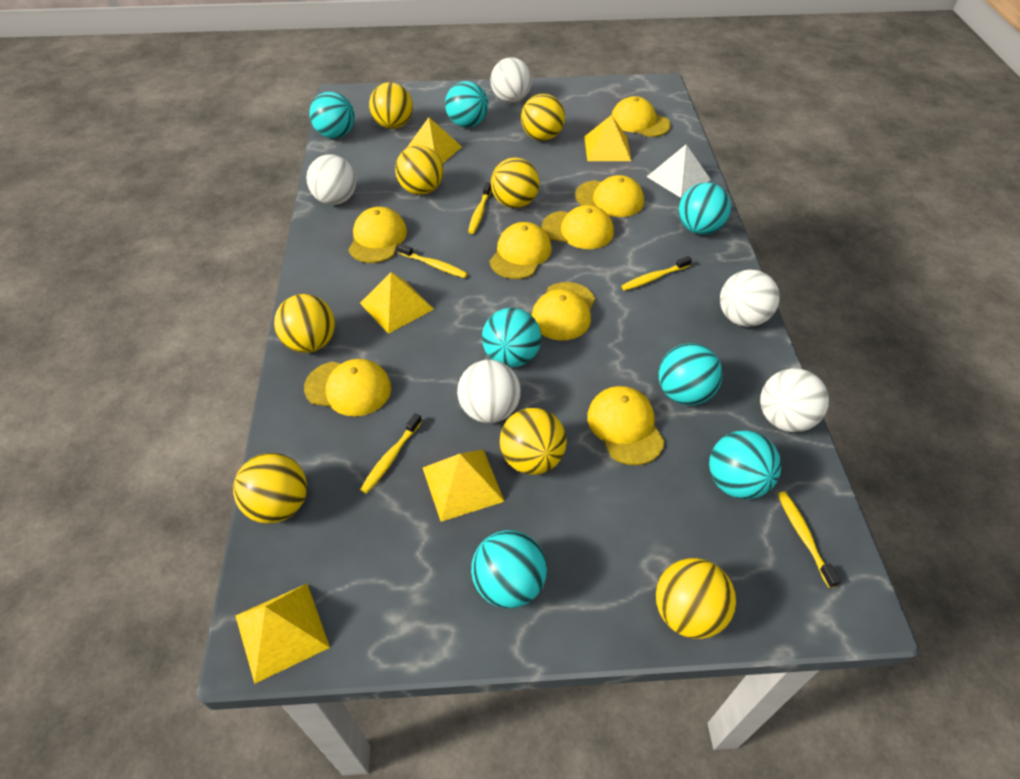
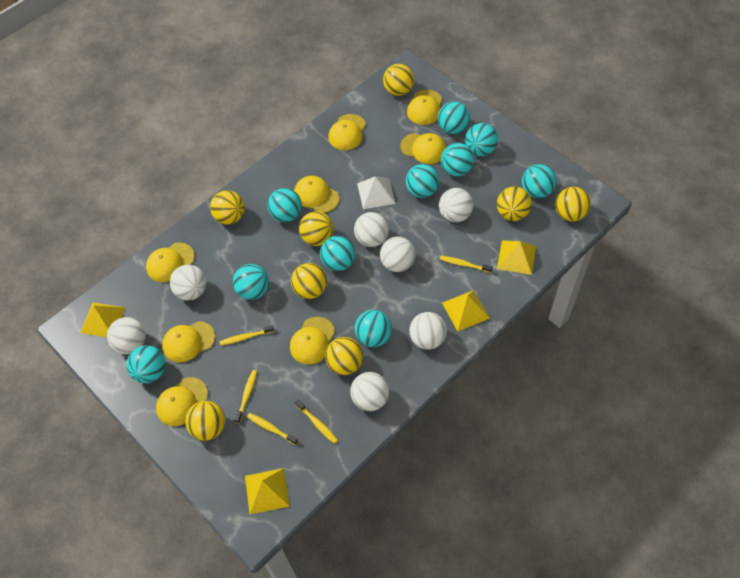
turquoise ball: 7 -> 10
white ball: 5 -> 7
yellow pyramid: 5 -> 4

